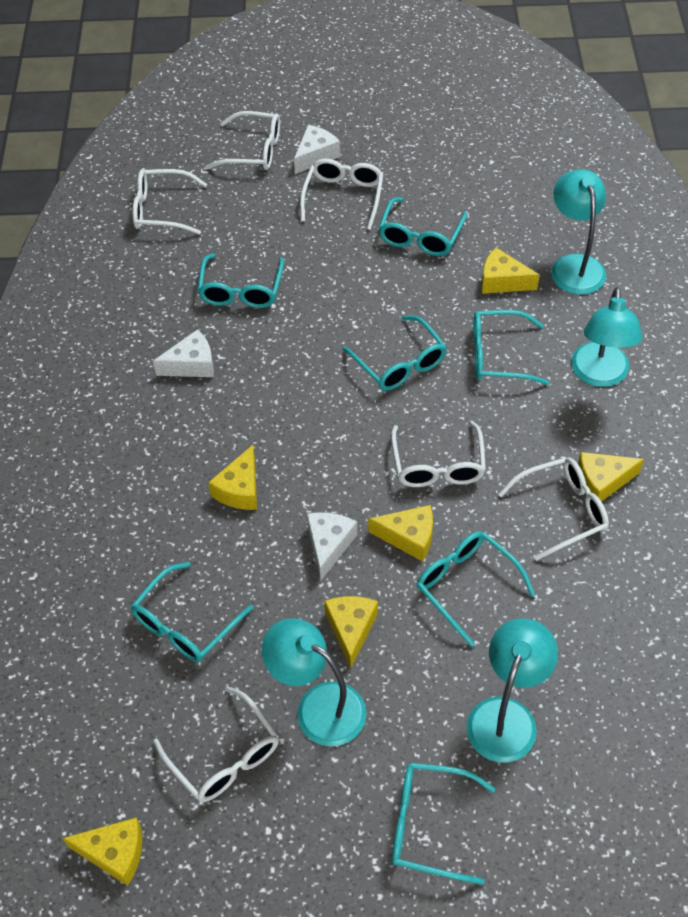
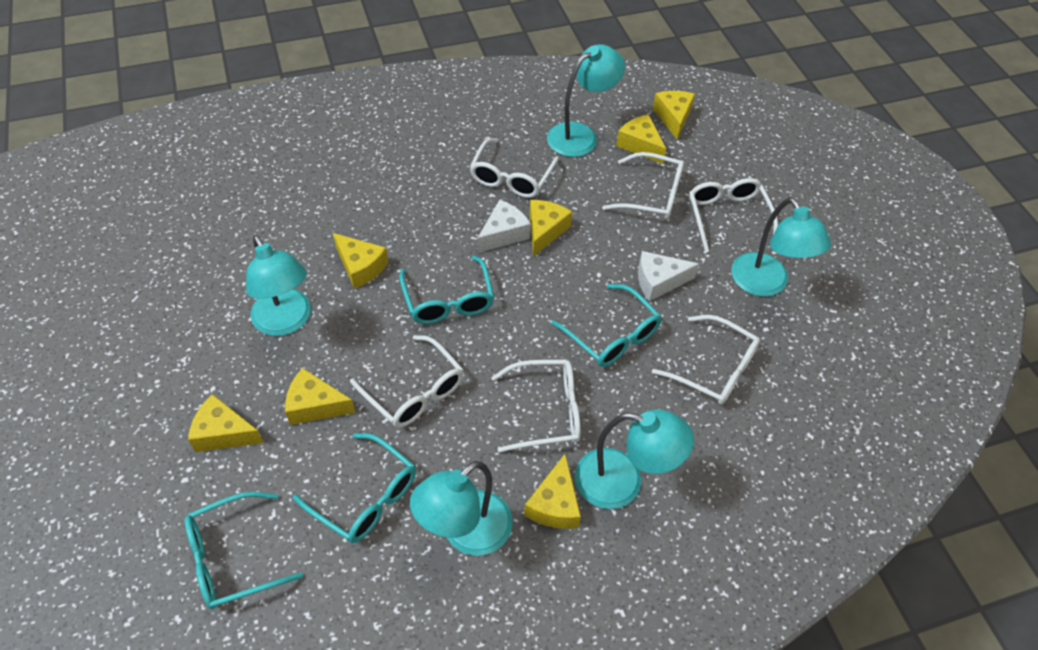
turquoise glasses: 7 -> 4
turquoise lamp: 4 -> 5
white cheese: 3 -> 2
yellow cheese: 6 -> 7

